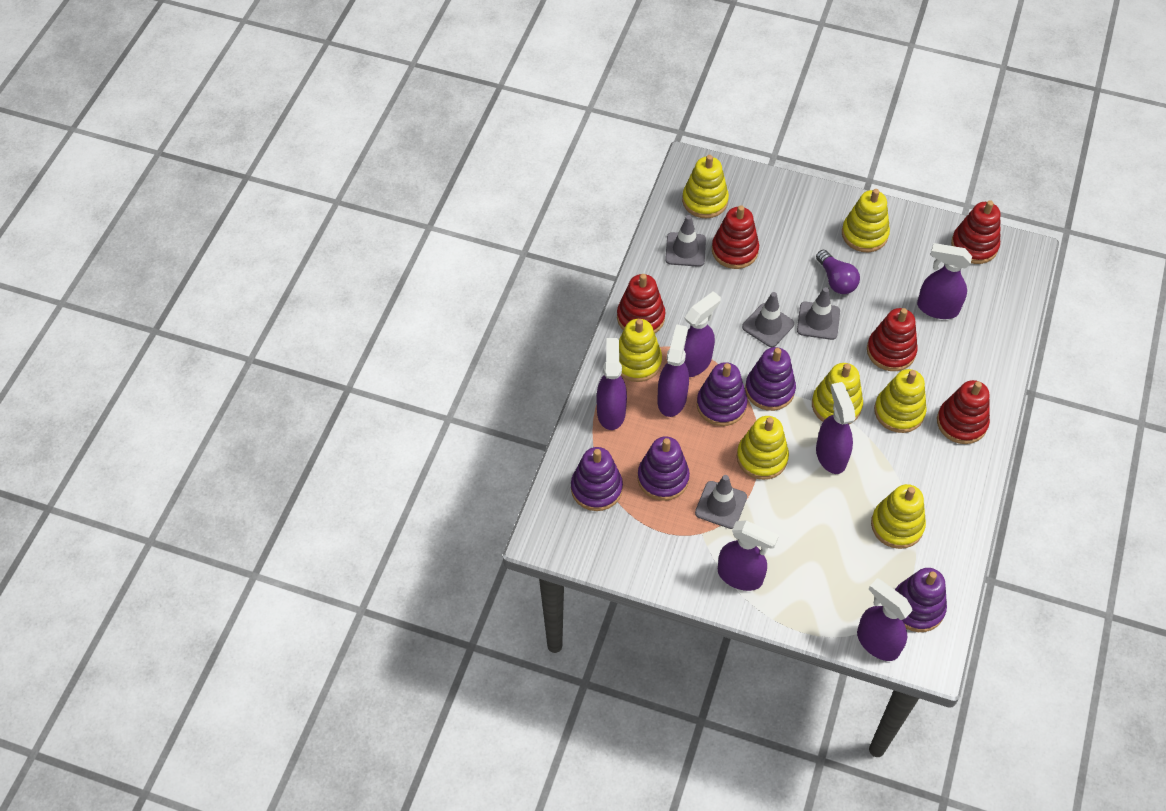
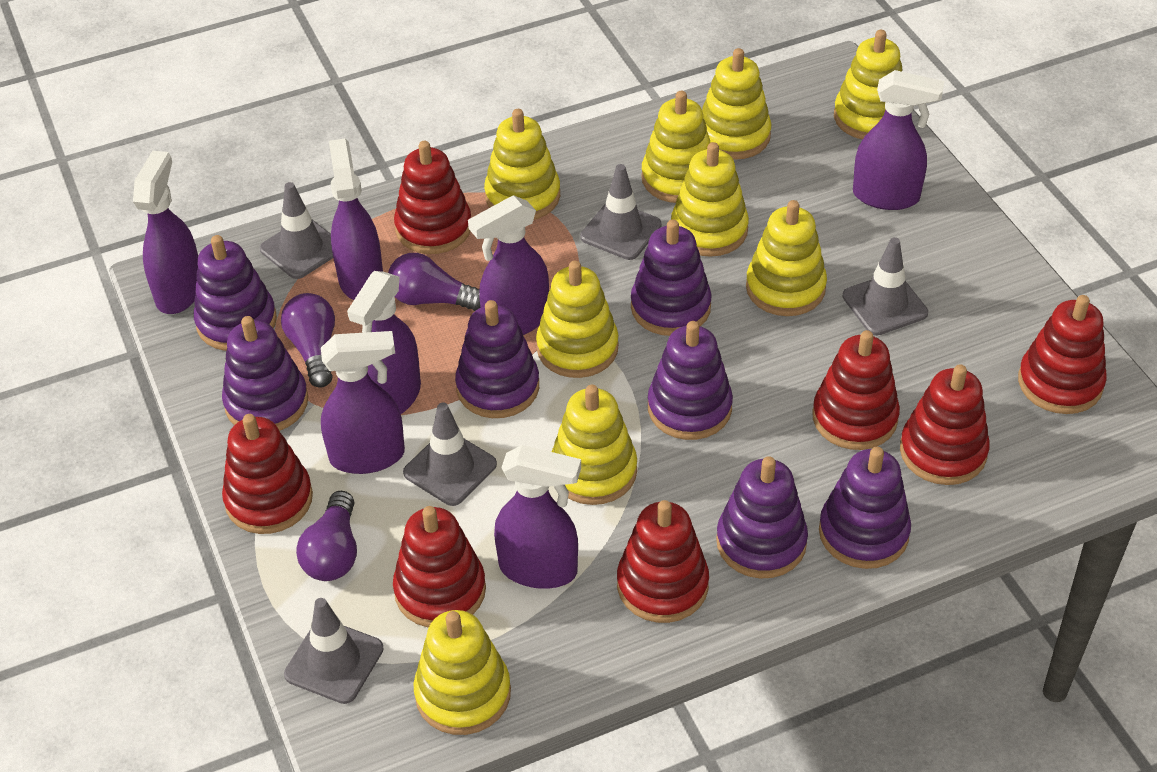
grey traffic cone: 4 -> 5
purple light bulb: 1 -> 3
purple stacking toy: 5 -> 7
red stacking toy: 5 -> 7
yellow stacking toy: 7 -> 9

